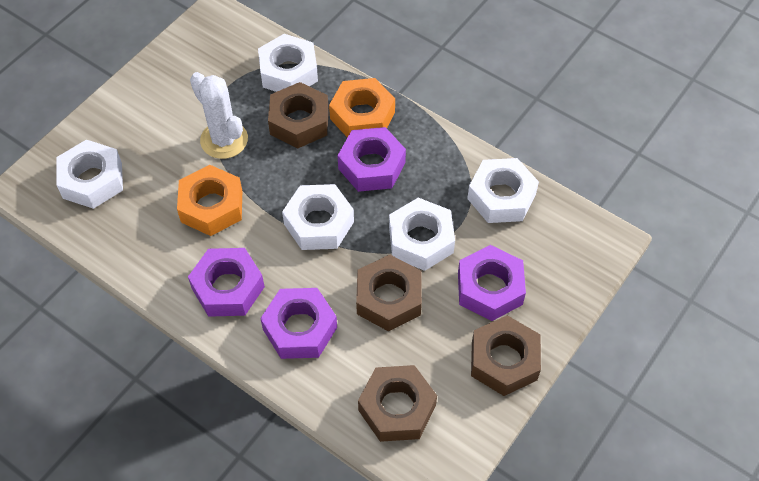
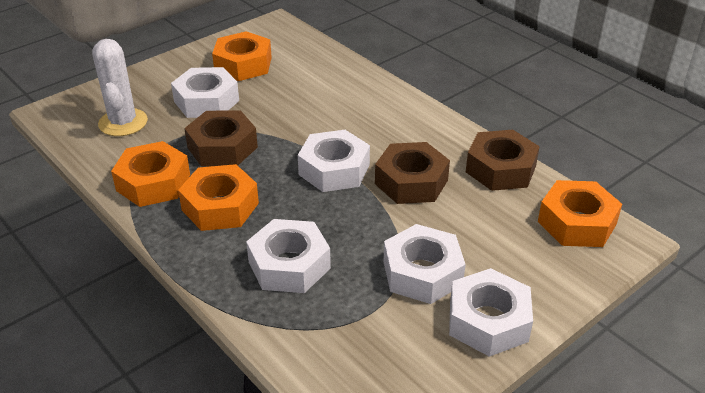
brown nut: 4 -> 3
orange nut: 2 -> 4
purple nut: 4 -> 0

